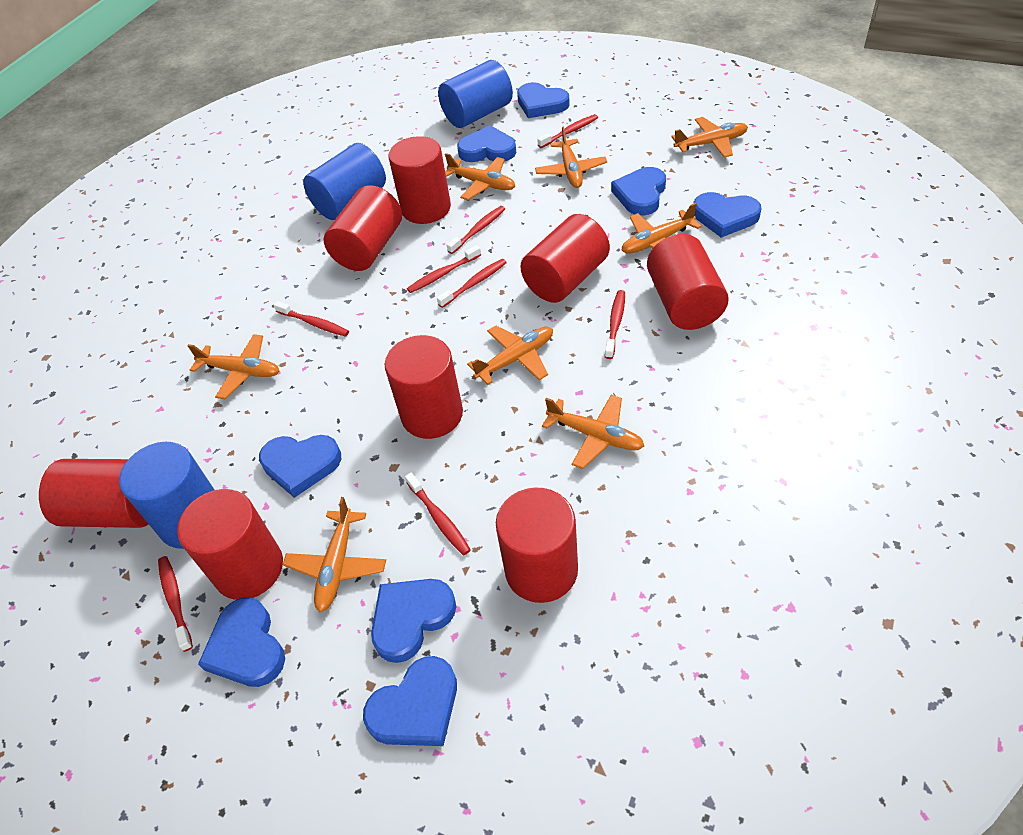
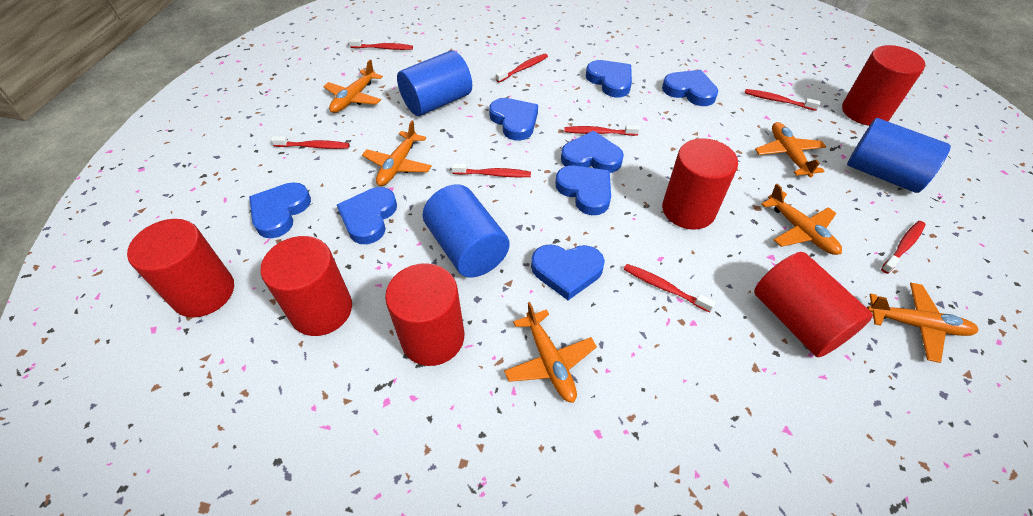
orange plane: 8 -> 6
red cylinder: 8 -> 6

